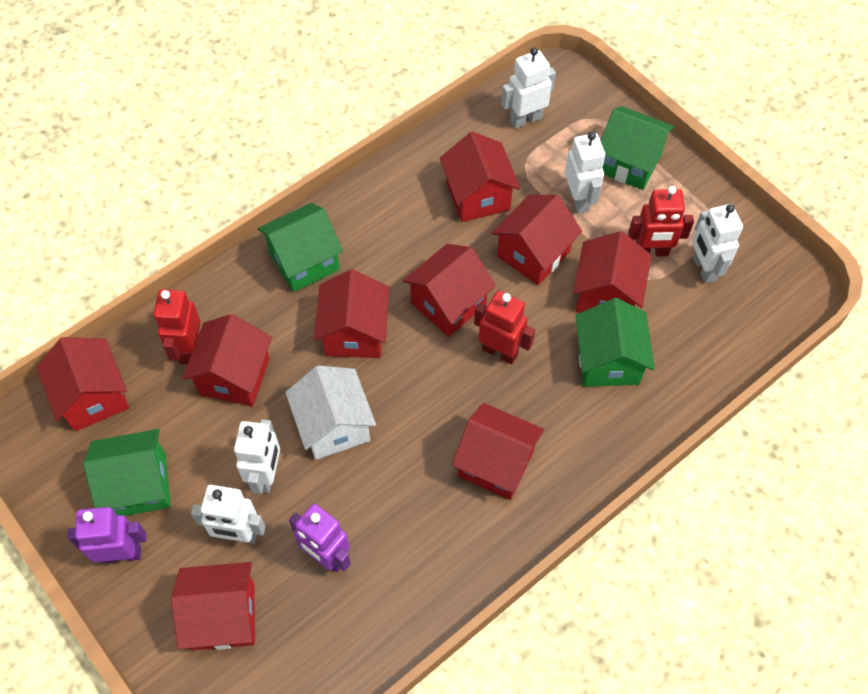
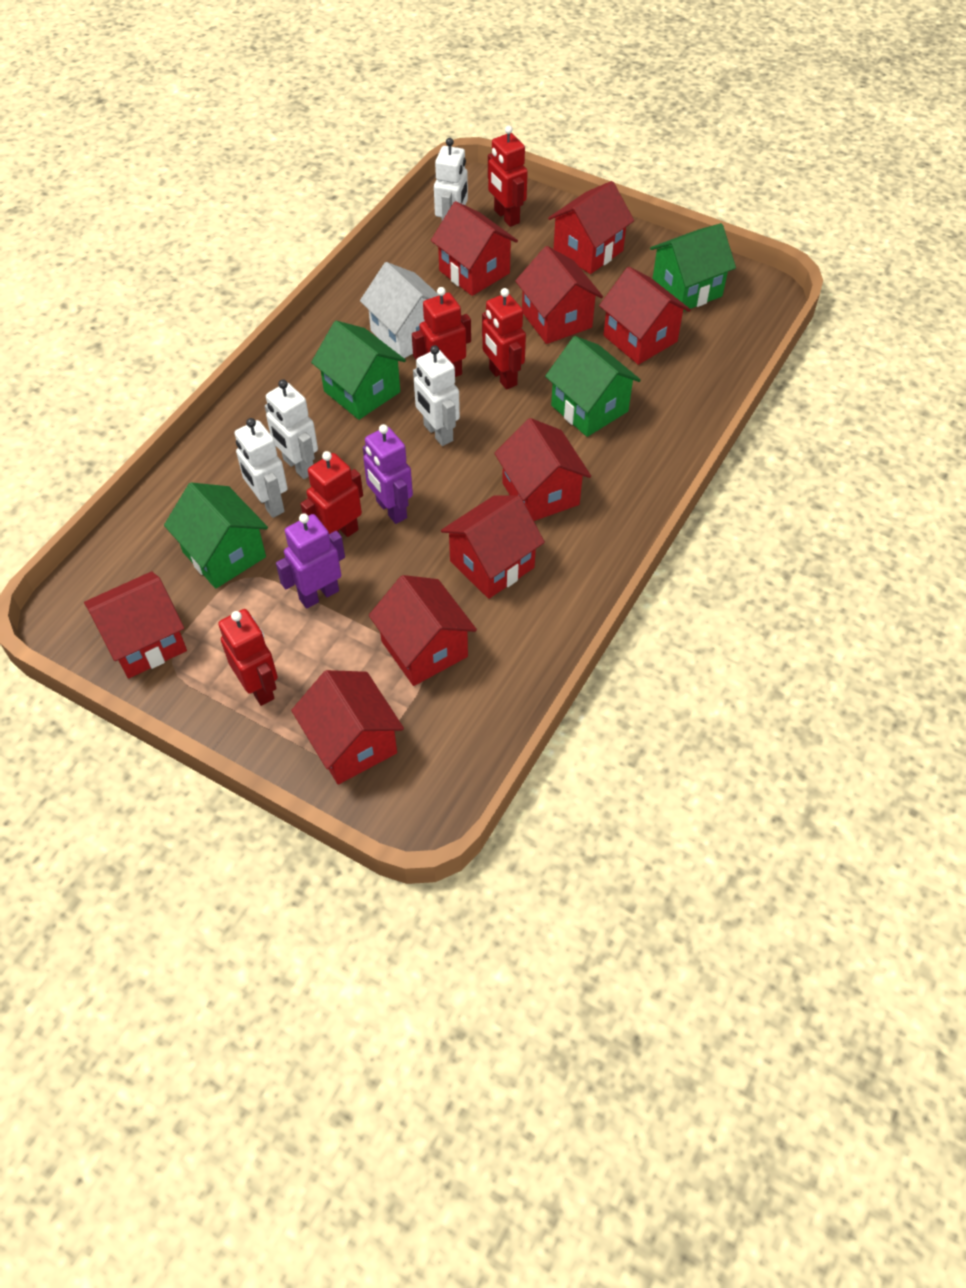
red robot: 3 -> 5
white robot: 5 -> 4

